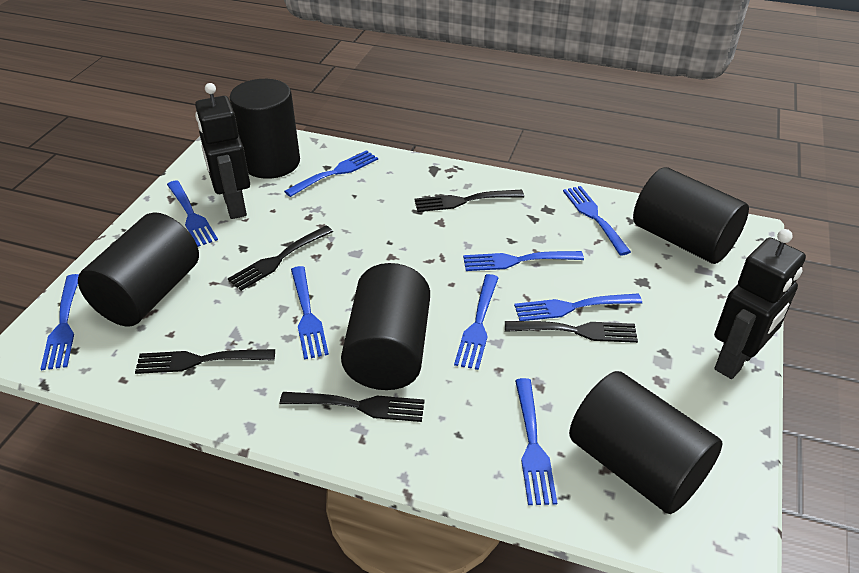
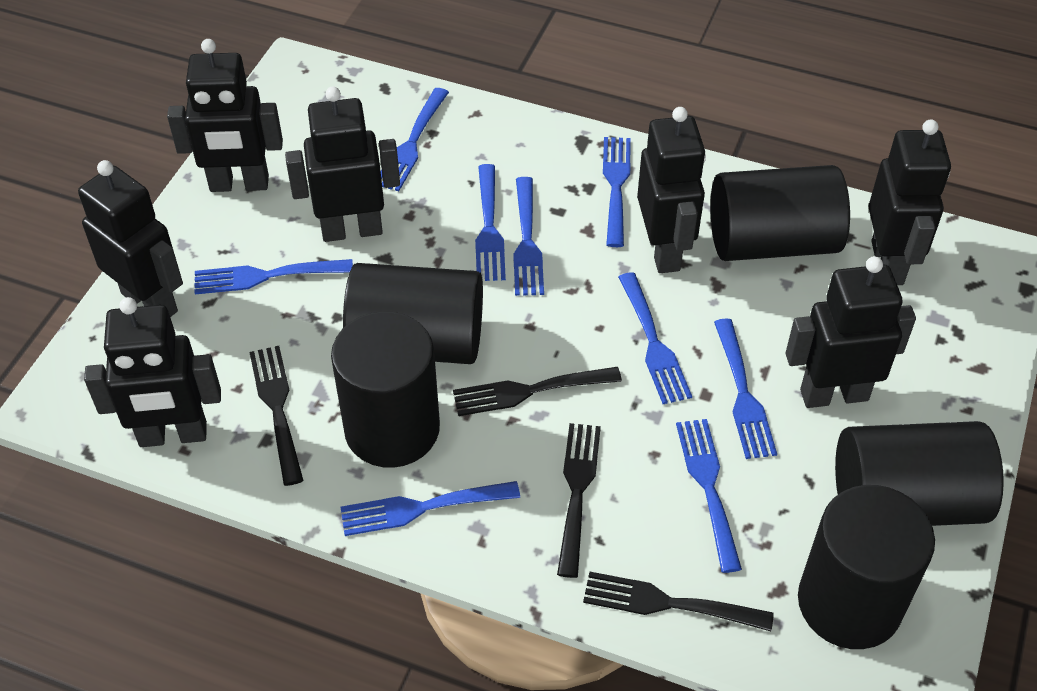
black fork: 5 -> 4
black robot: 2 -> 7

